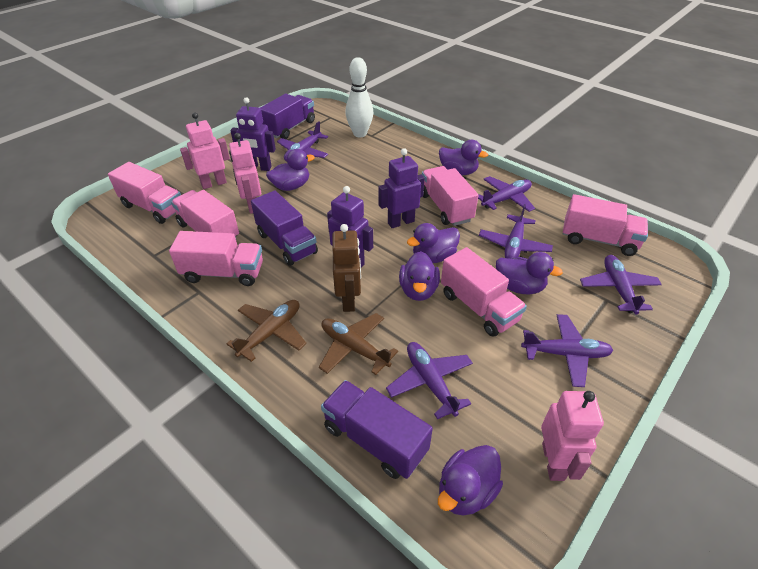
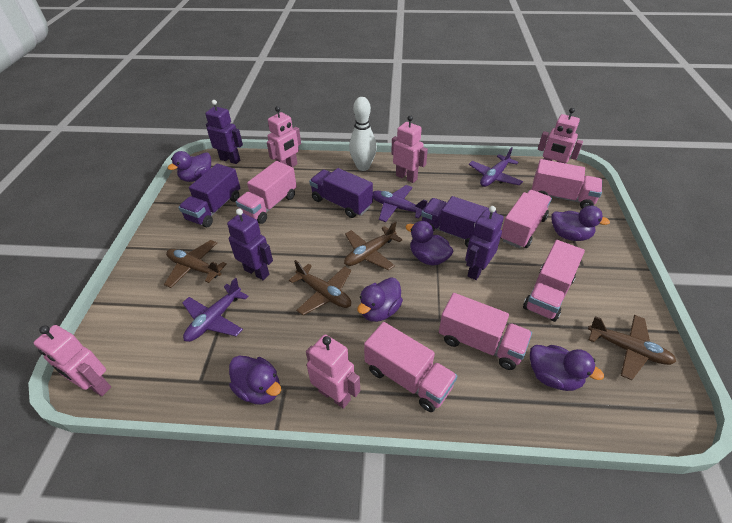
brown plane: 2 -> 4
brown robot: 1 -> 0
pink robot: 3 -> 5
purple plane: 6 -> 3

